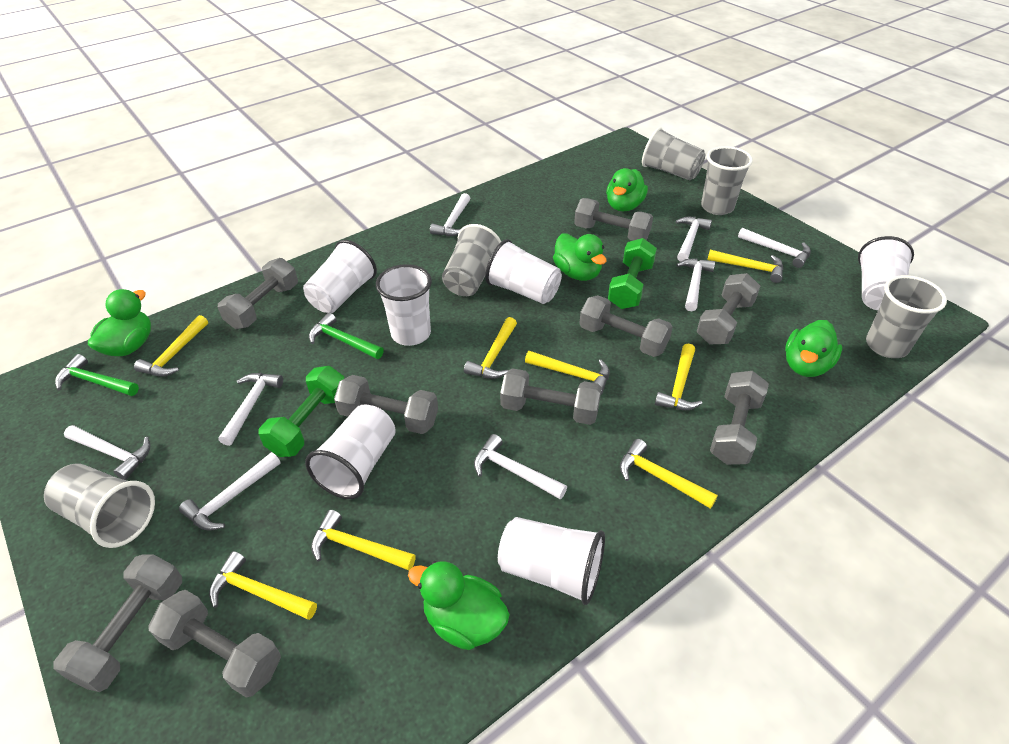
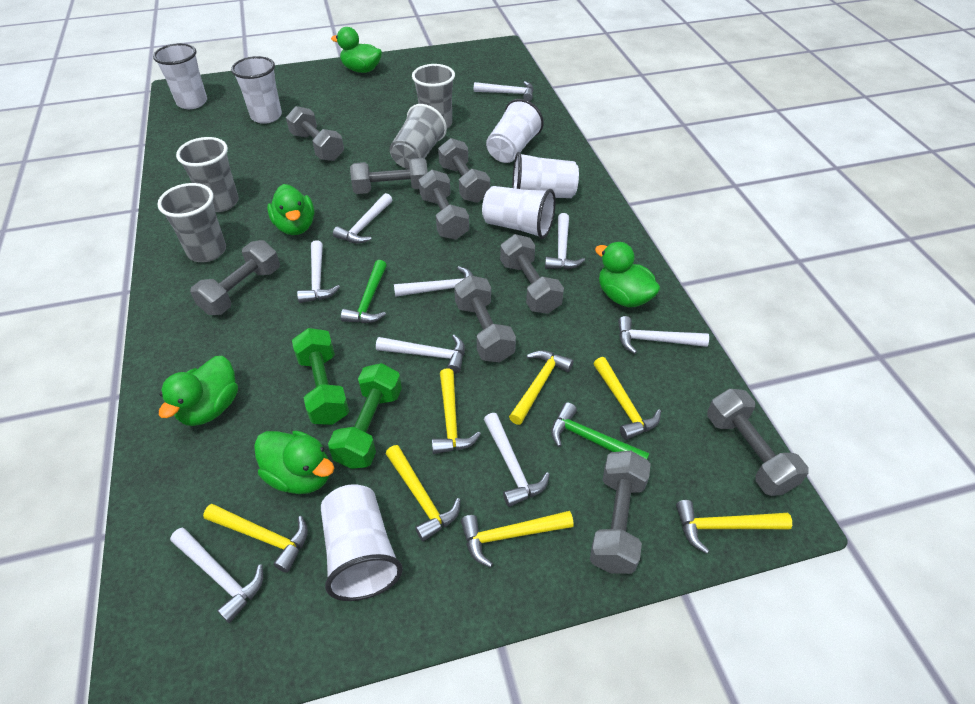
grey cup: 5 -> 4
white hammer: 8 -> 9
yellow hammer: 8 -> 7

